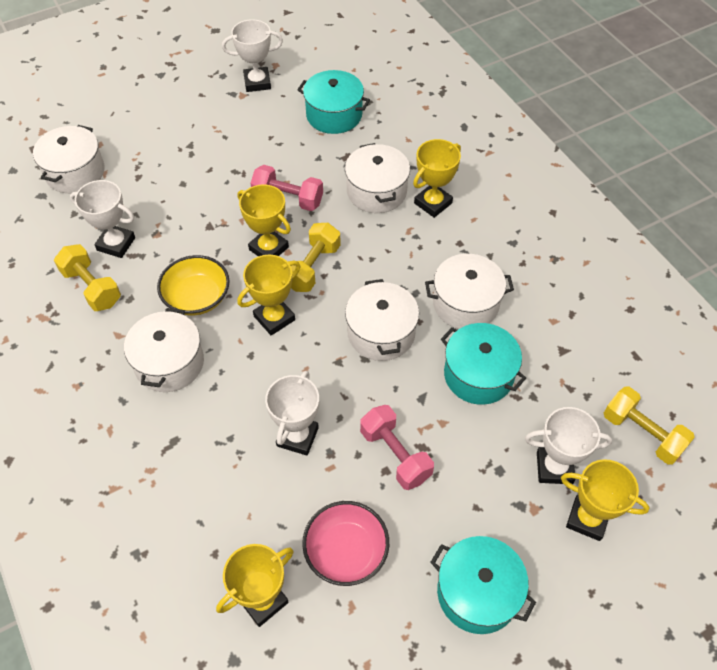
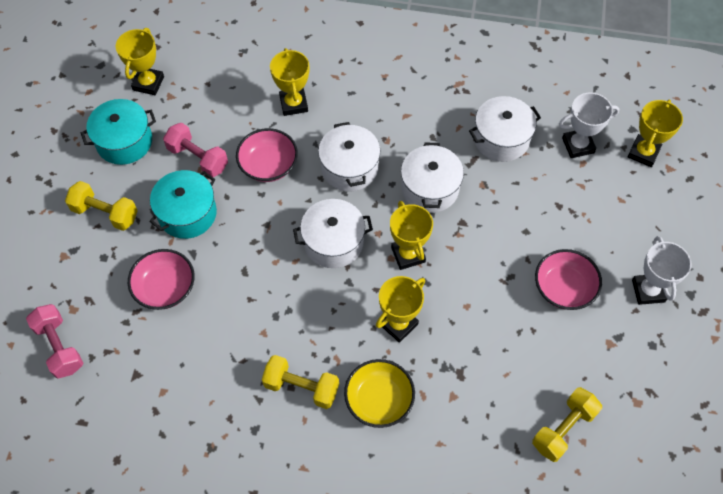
pink bowl: 1 -> 3
turquoise pot: 3 -> 2
white pot: 5 -> 4
white trophy: 4 -> 2

